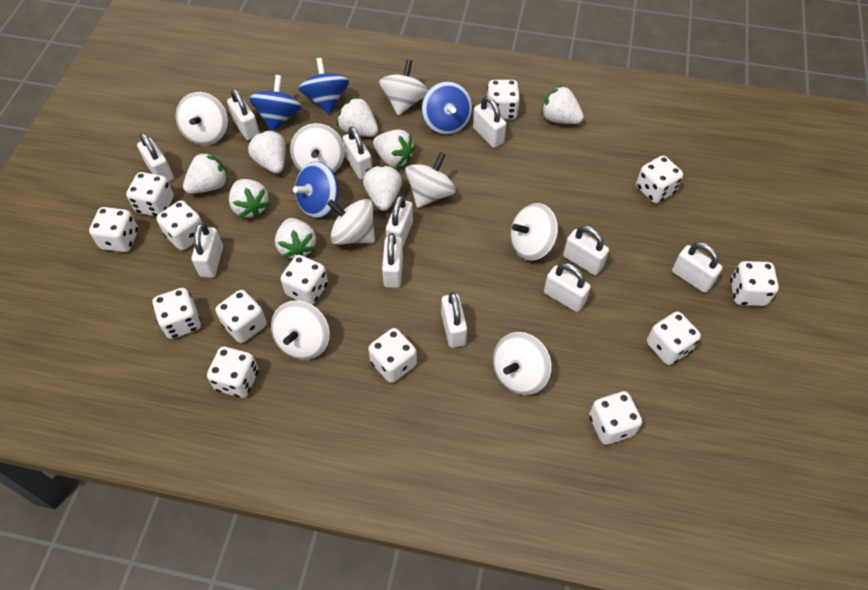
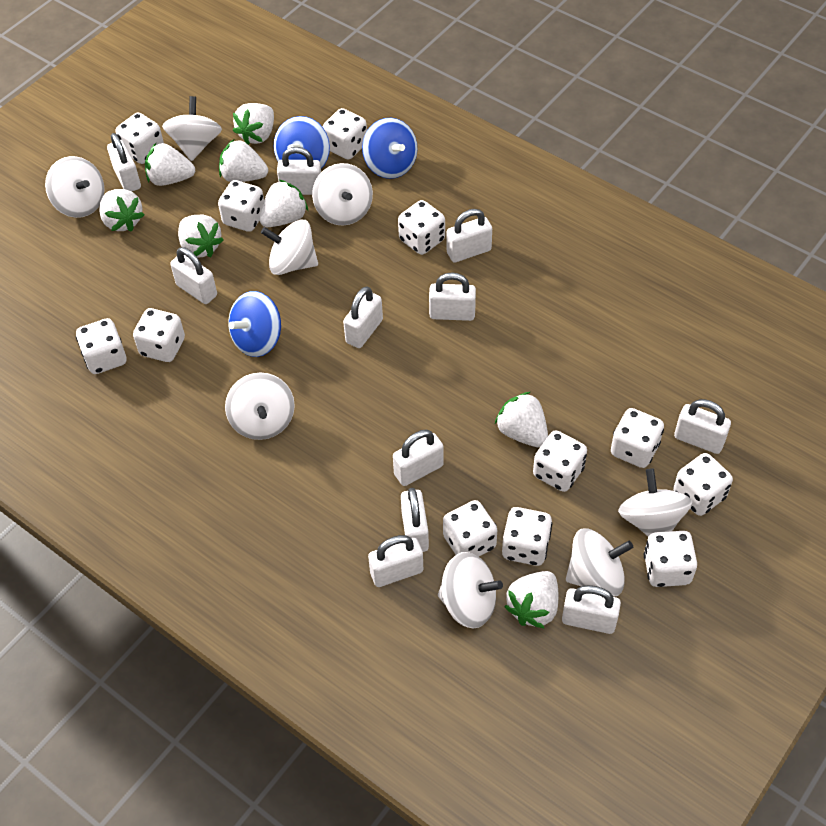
blue spinning top: 4 -> 3
white dice: 13 -> 12

